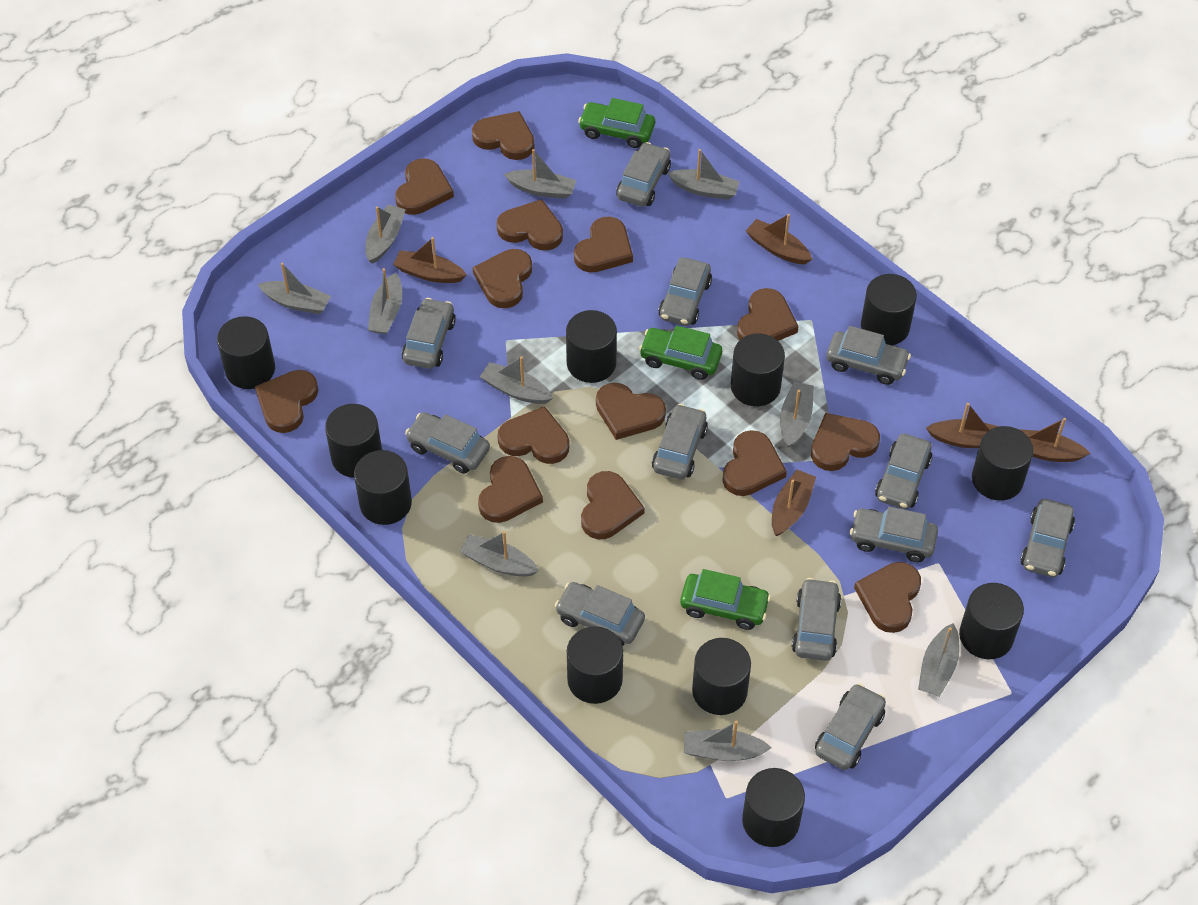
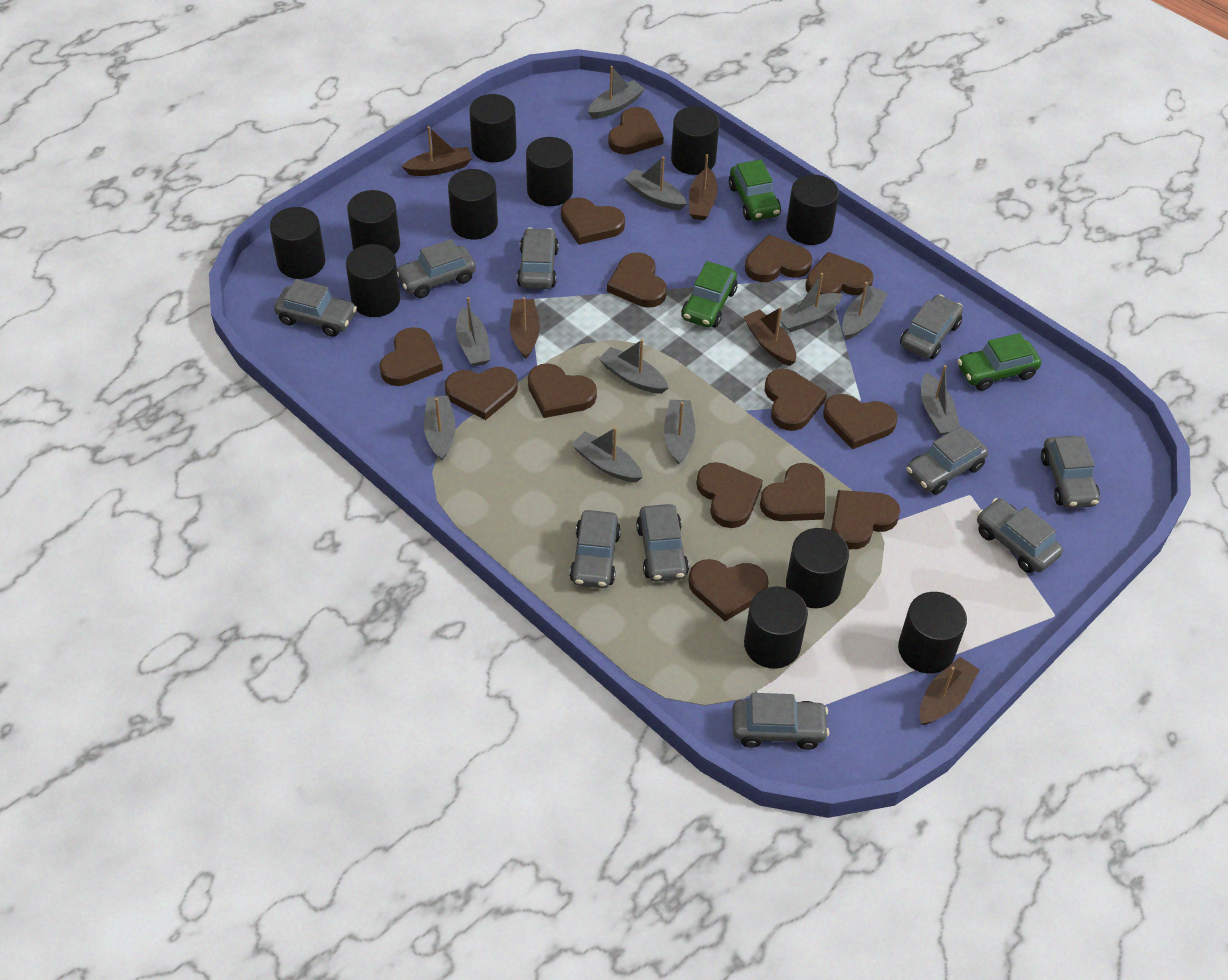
grey car: 12 -> 10

